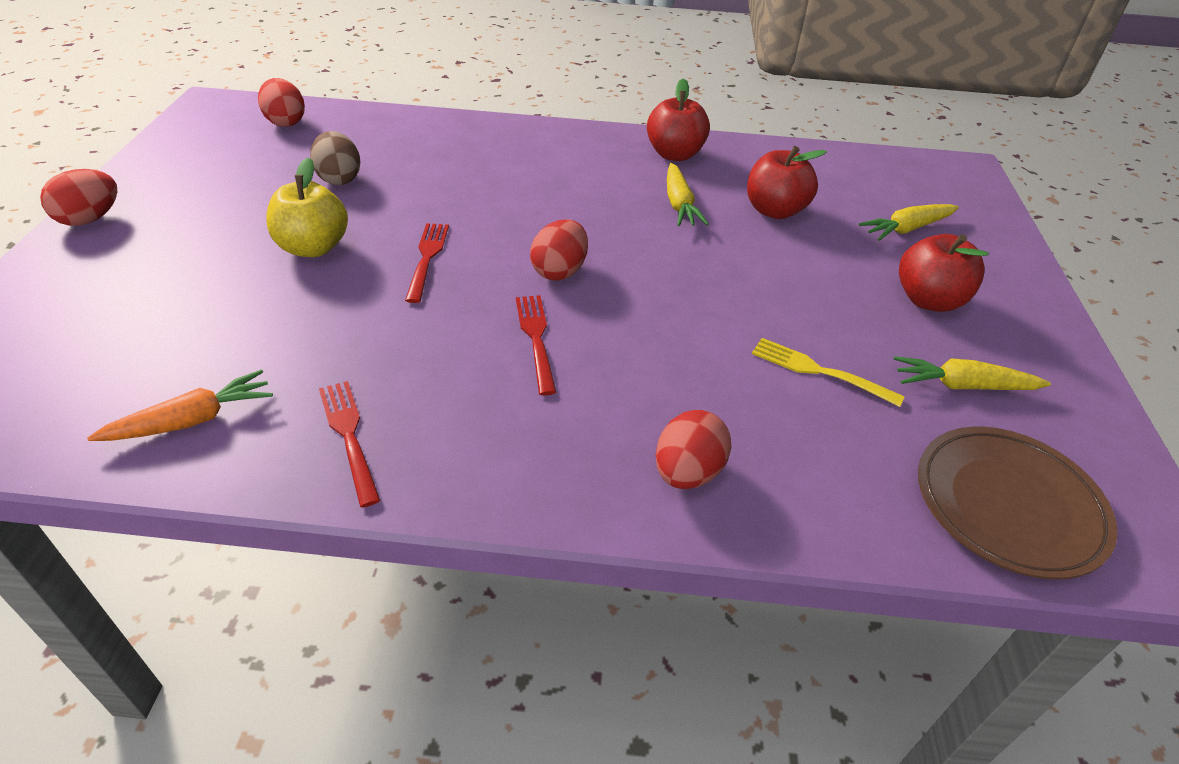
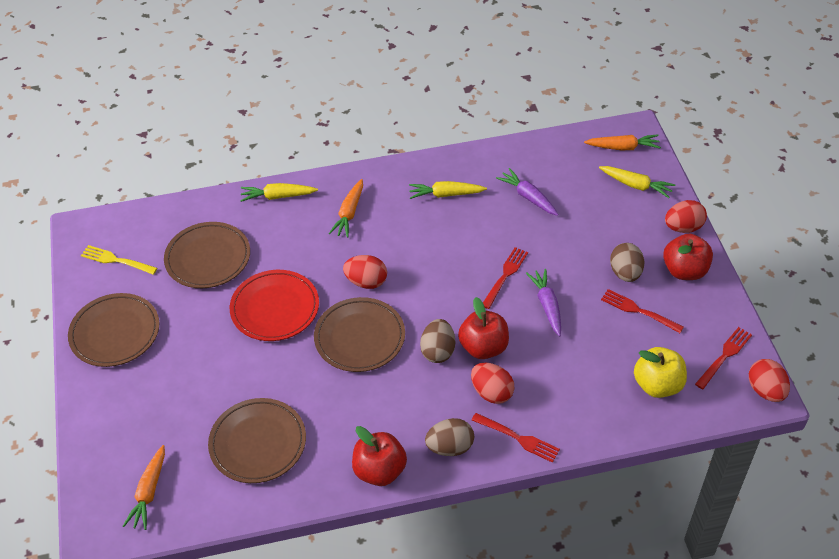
brown egg: 1 -> 3
brown plate: 1 -> 4
orange carrot: 1 -> 3
purple carrot: 0 -> 2
red fork: 3 -> 4
red plate: 0 -> 1

